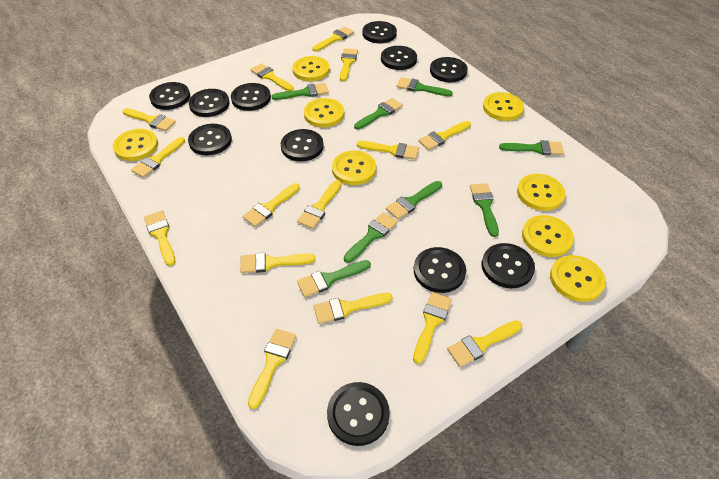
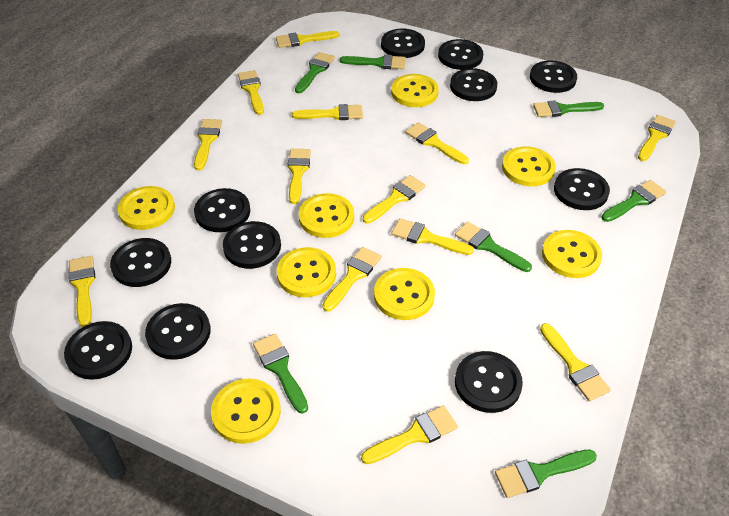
green brush: 8 -> 7
yellow brush: 15 -> 13

